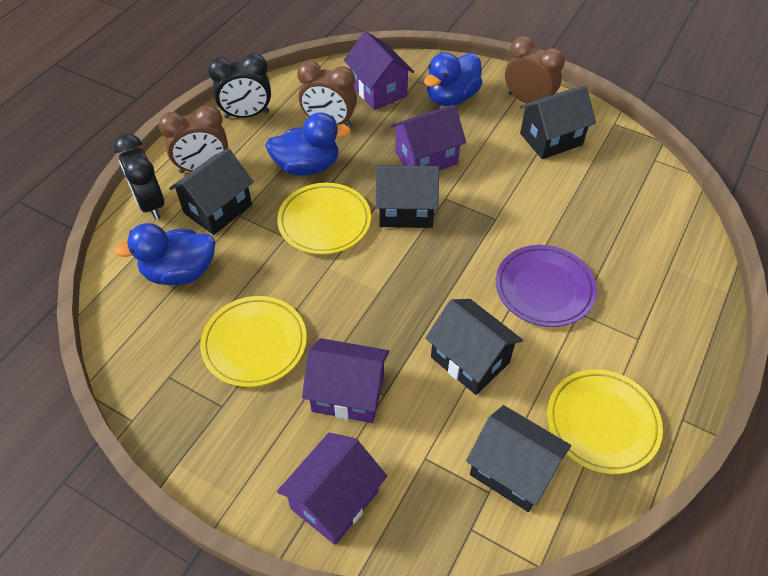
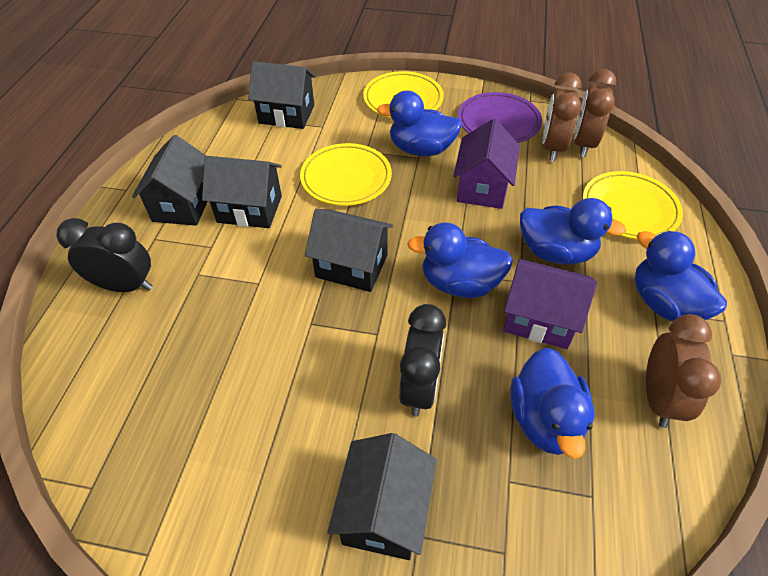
blue duck: 3 -> 5
purple house: 4 -> 2

